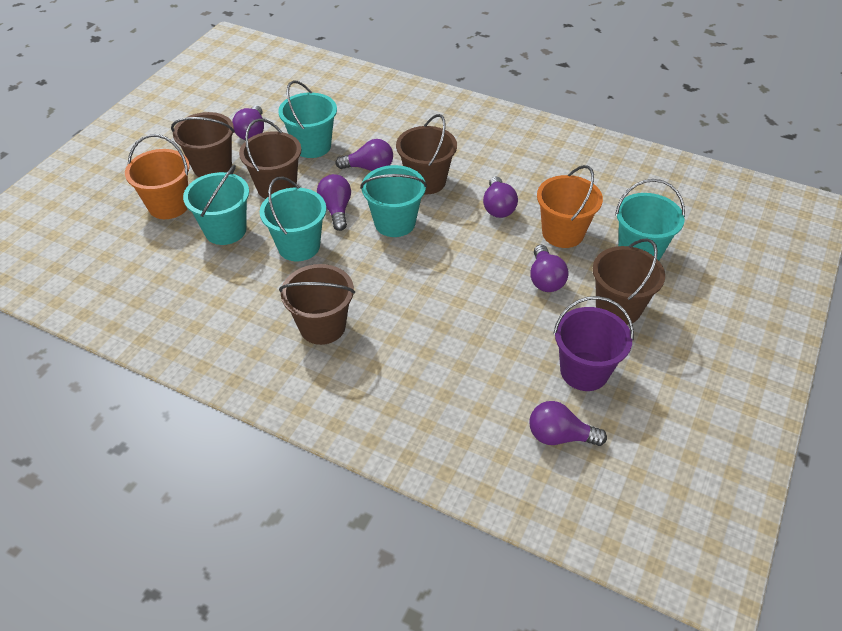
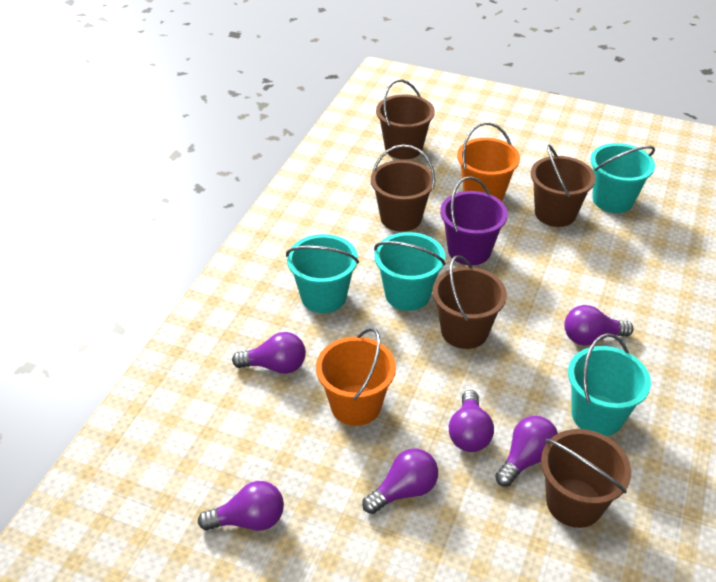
turquoise bucket: 5 -> 4

